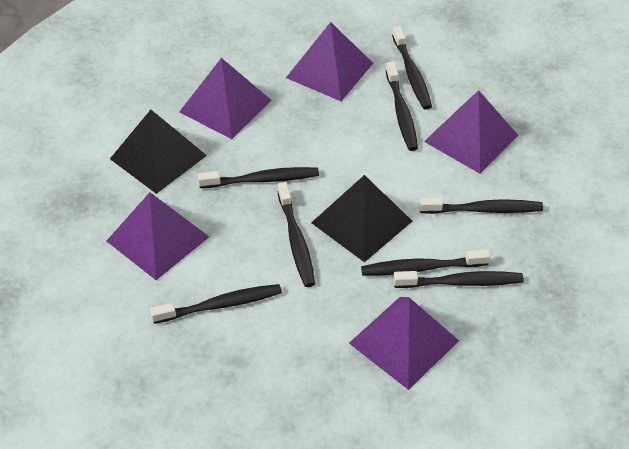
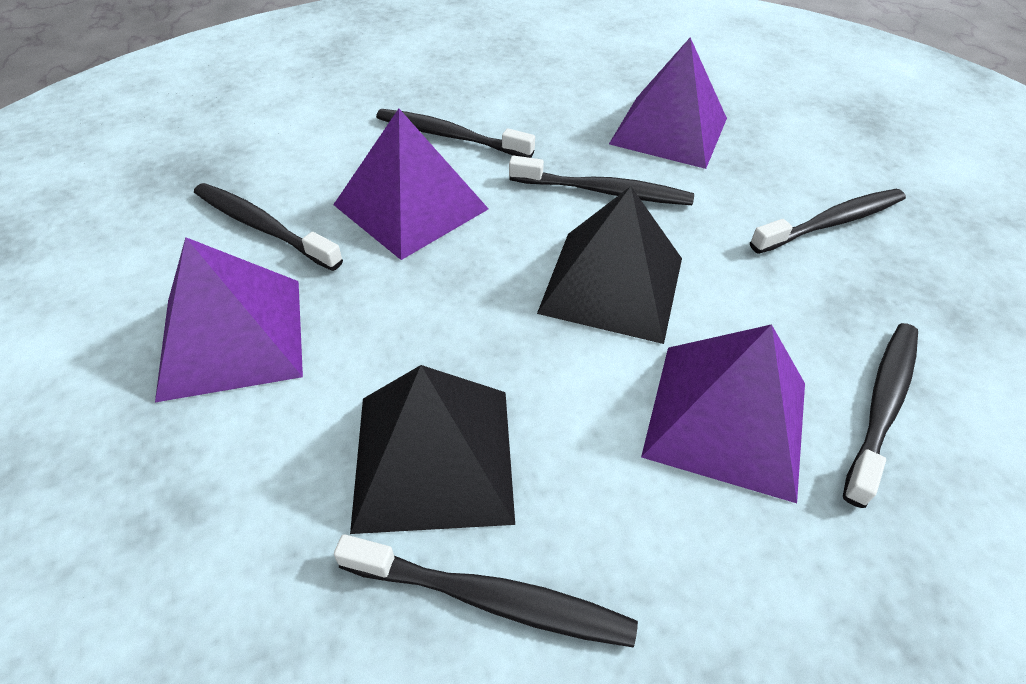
black toothbrush: 8 -> 6
purple pyramid: 5 -> 4

